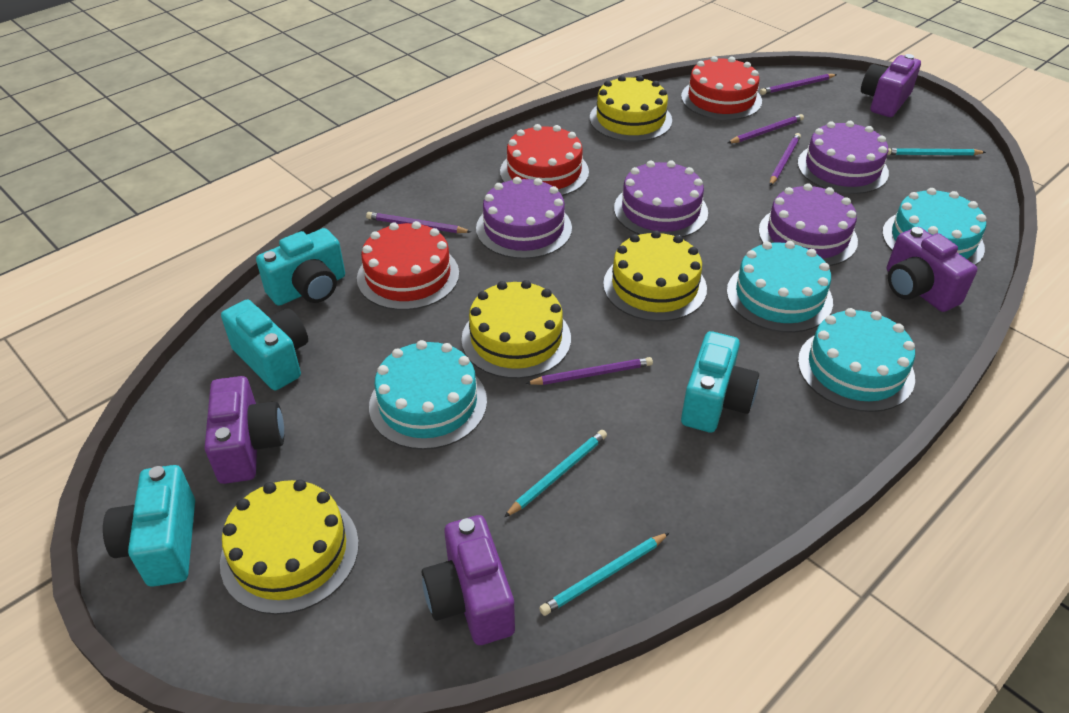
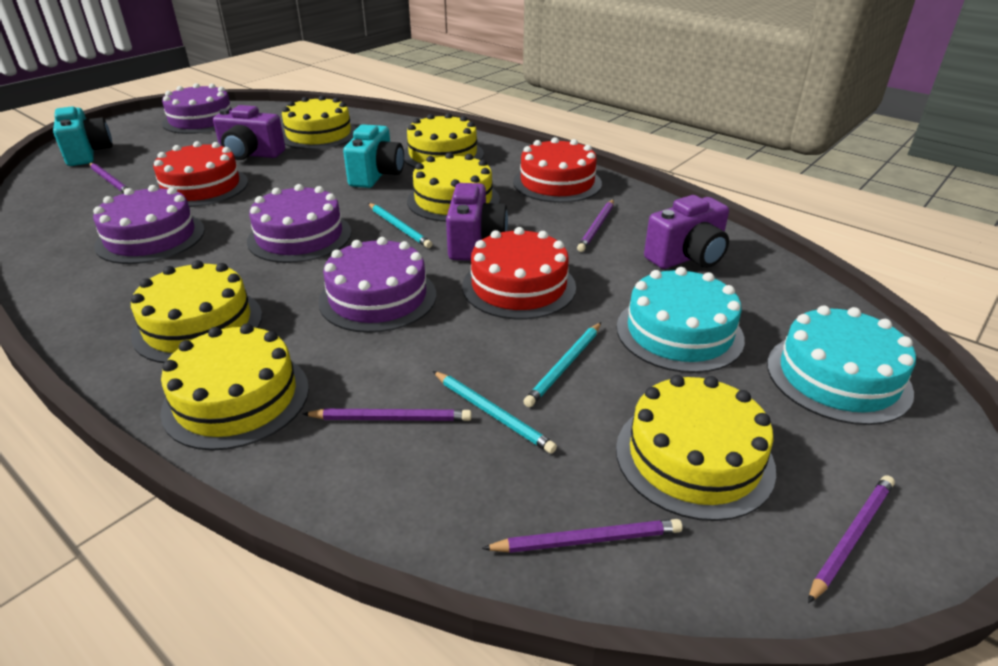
purple camera: 4 -> 3
turquoise cake: 4 -> 2
turquoise camera: 4 -> 2
yellow cake: 4 -> 6

